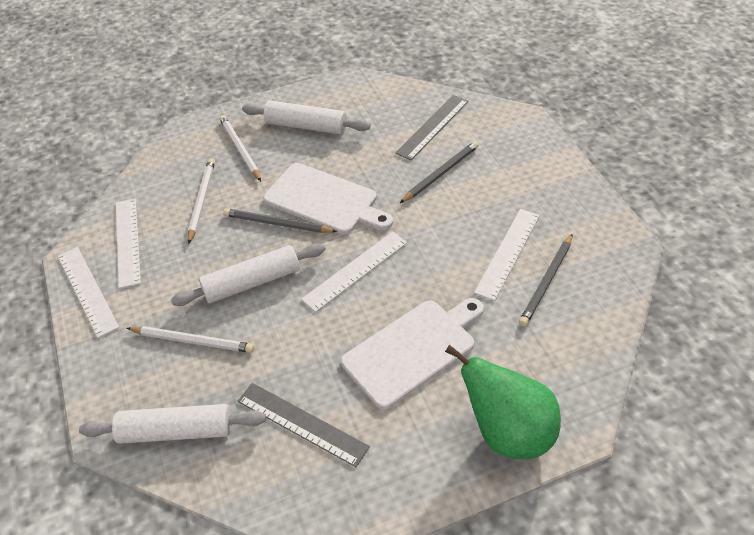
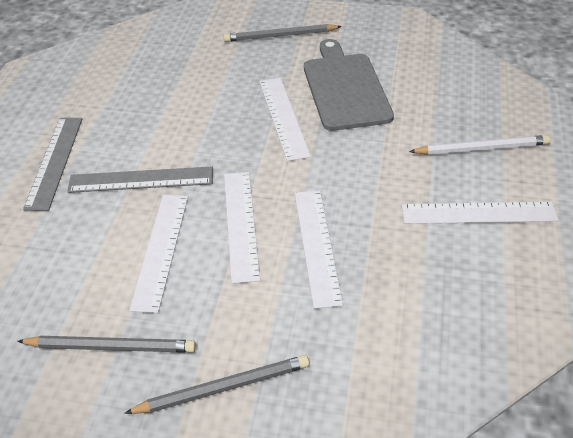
green pear: 1 -> 0
grey cutting board: 0 -> 1
white cutting board: 2 -> 0
white pencil: 3 -> 1
white rolling pin: 3 -> 0
white ruler: 4 -> 5

